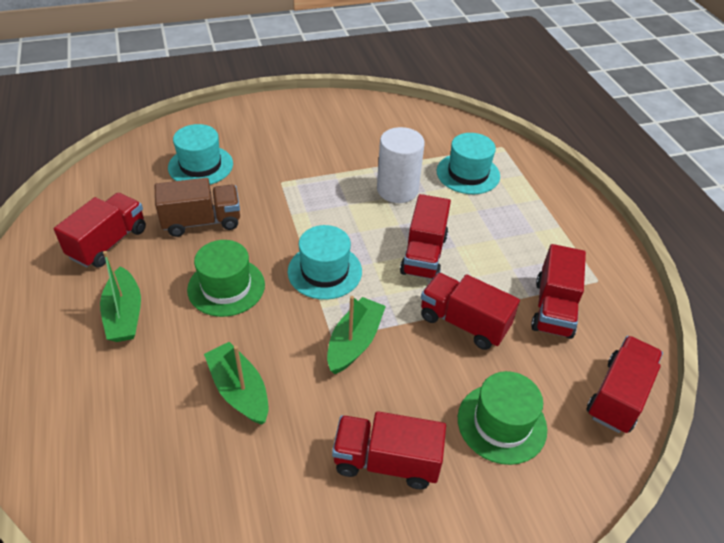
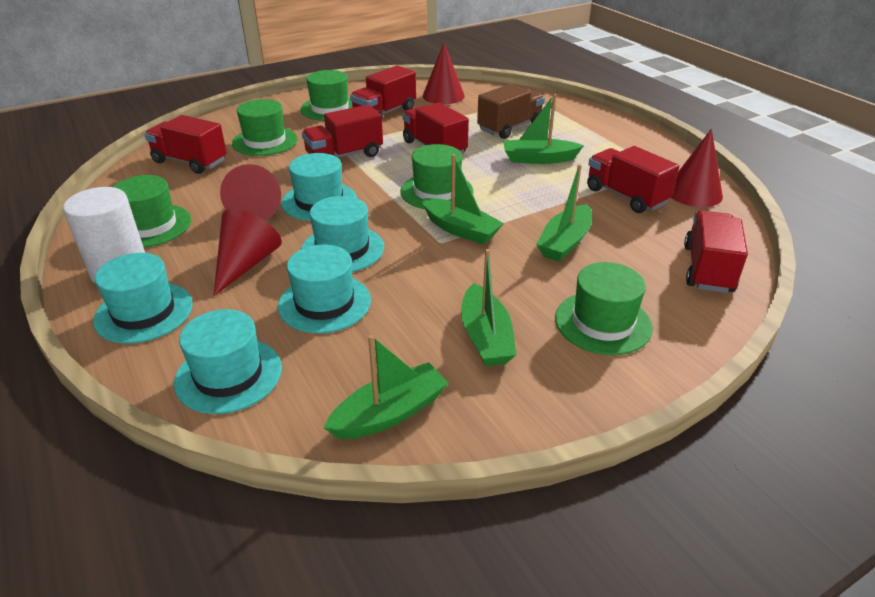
green boat: 3 -> 5
green hat: 2 -> 5
red cone: 0 -> 4
turquoise hat: 3 -> 5

